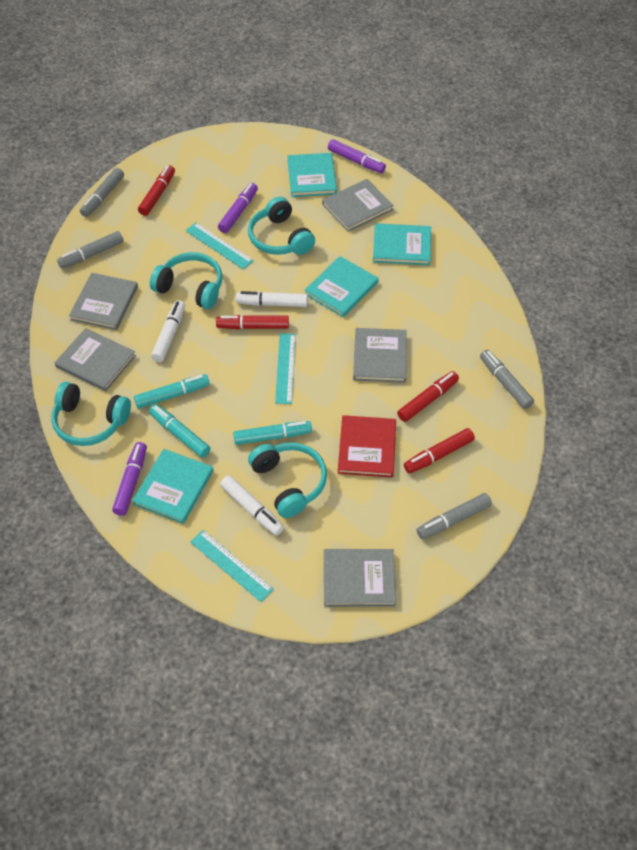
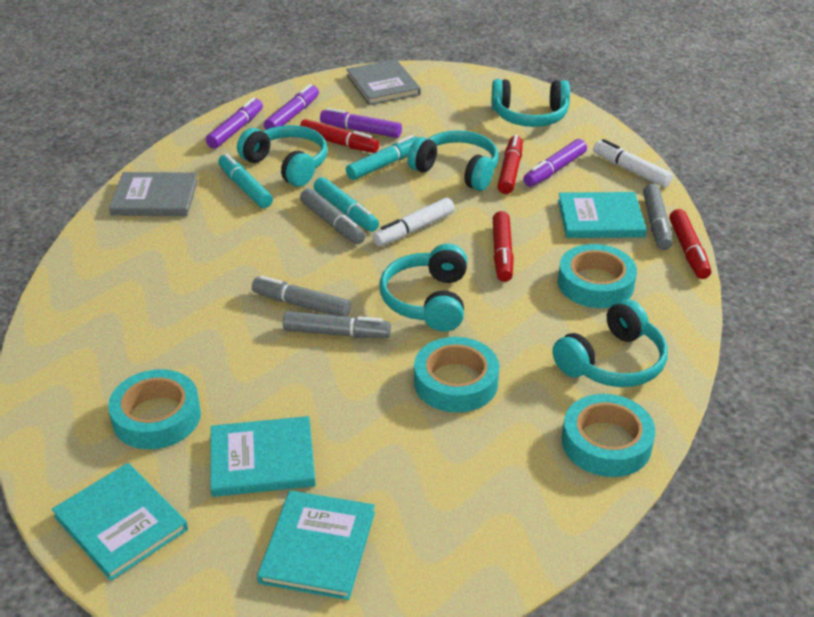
grey book: 5 -> 2
purple marker: 3 -> 4
red book: 1 -> 0
turquoise headphones: 4 -> 5
turquoise ruler: 3 -> 0
turquoise tape: 0 -> 4
white marker: 3 -> 2

